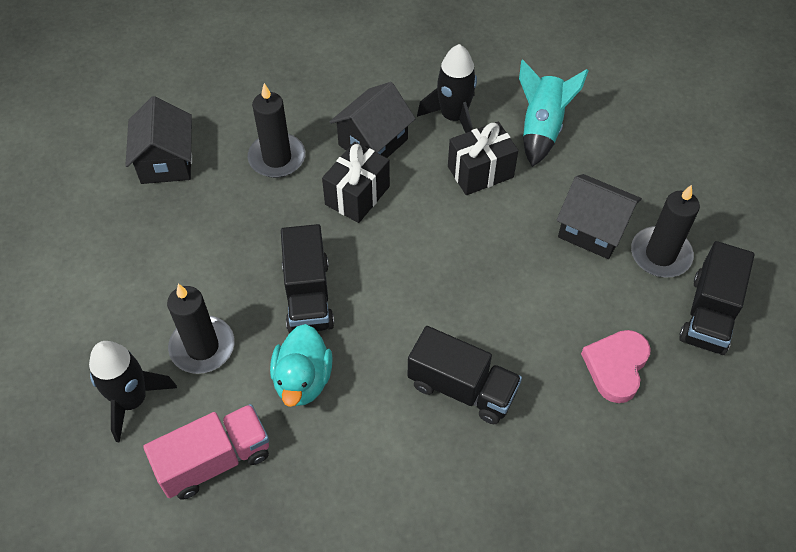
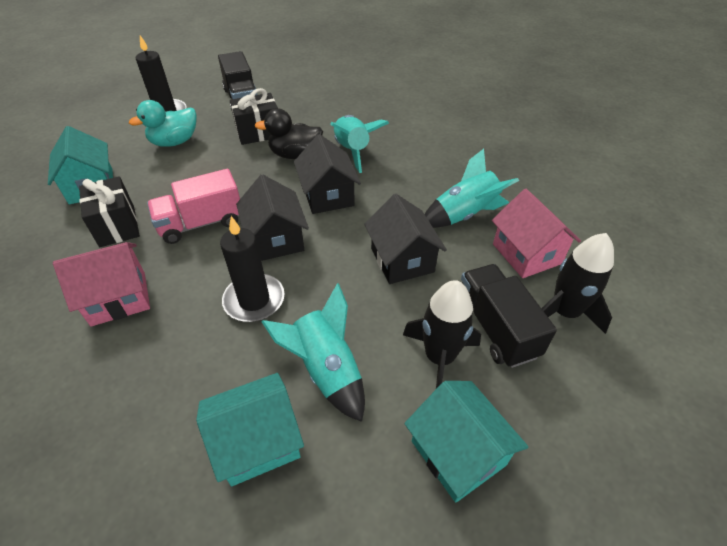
black candle: 3 -> 2
black duck: 0 -> 1
black truck: 3 -> 2
pink heart: 1 -> 0
pink house: 0 -> 2
turquoise house: 0 -> 3
turquoise rocket: 1 -> 3

